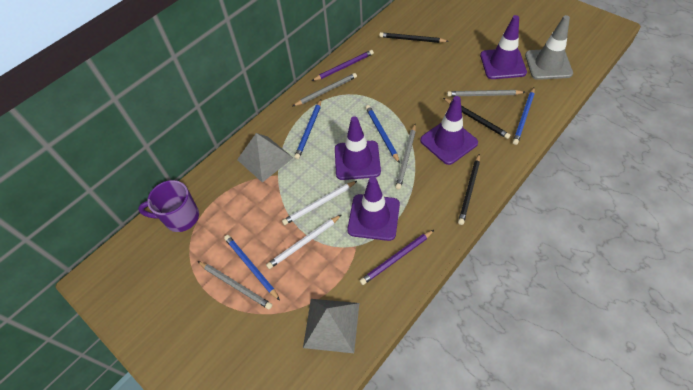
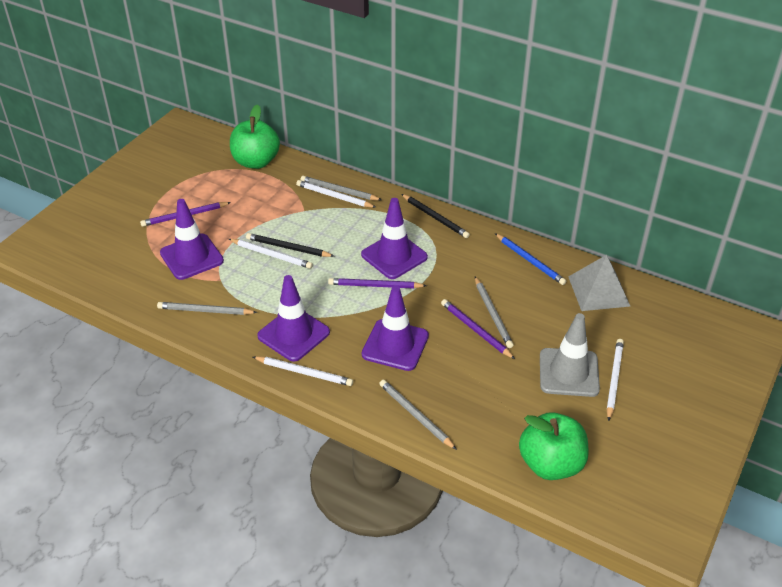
black pencil: 3 -> 2
blue pencil: 4 -> 1
green apple: 0 -> 2
grey pyramid: 2 -> 1
purple mug: 1 -> 0
purple pencil: 2 -> 3
white pencil: 2 -> 4

